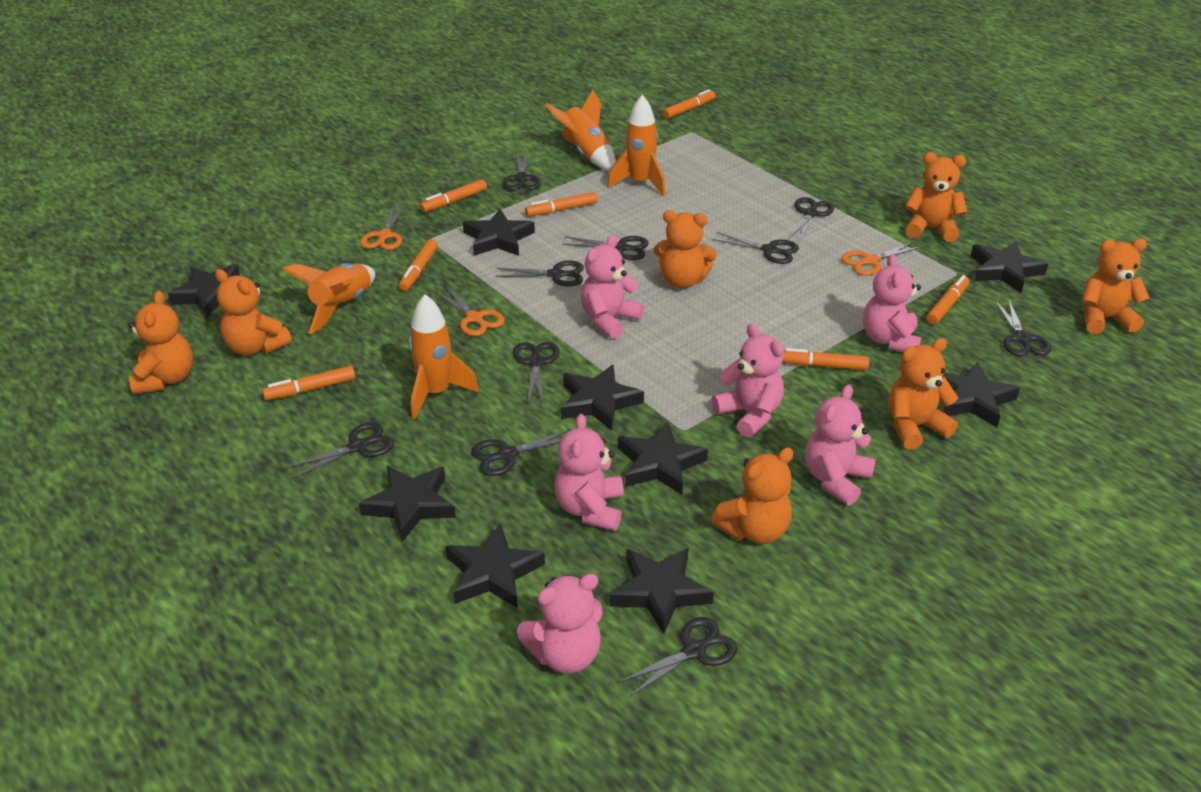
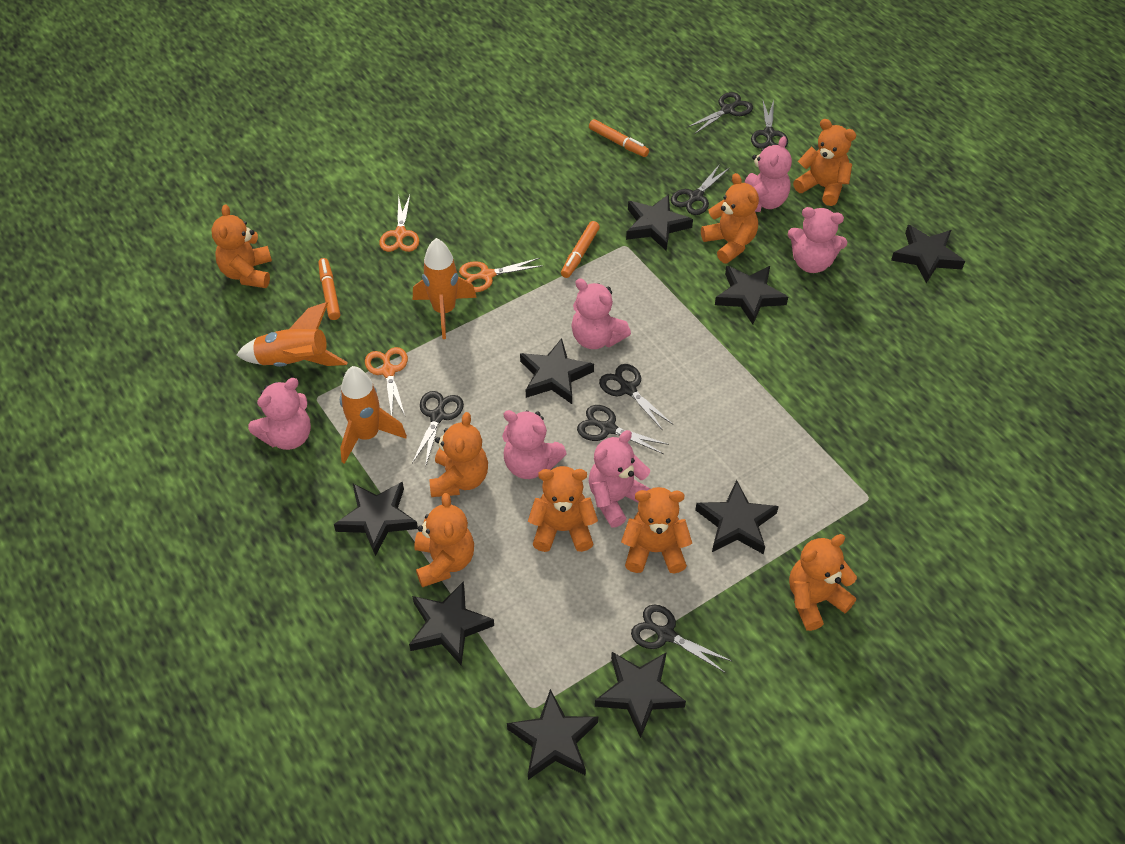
black scissors: 10 -> 7
orange marker: 7 -> 3
orange rocket: 4 -> 3
orange teddy bear: 7 -> 8

